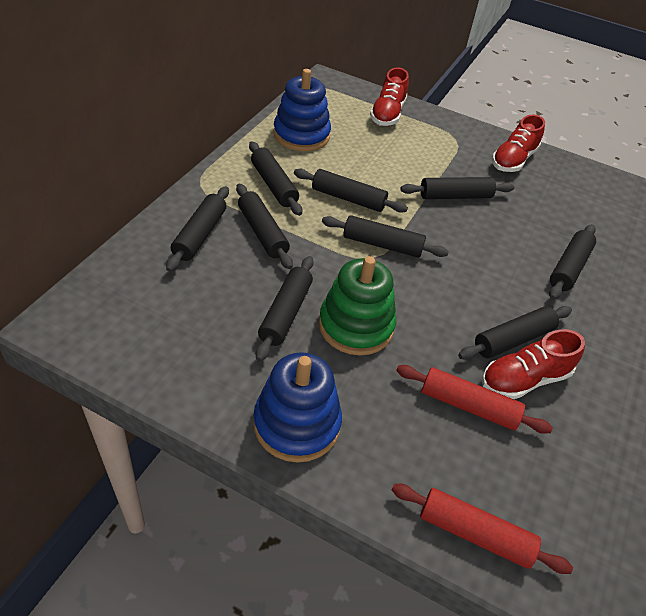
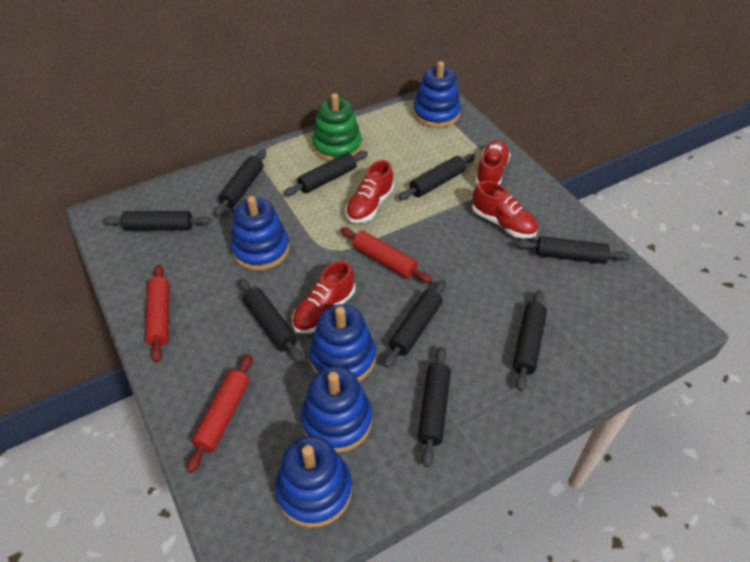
blue stacking toy: 2 -> 5
red rolling pin: 2 -> 3
red shoe: 3 -> 4

